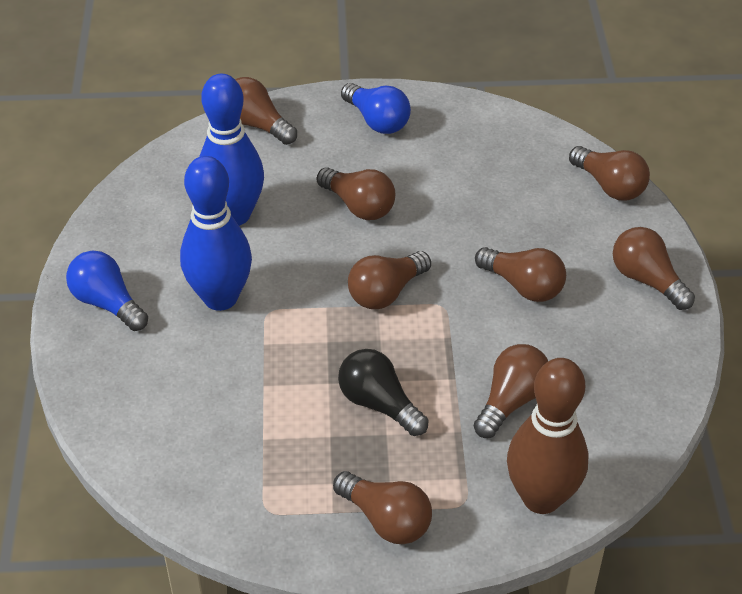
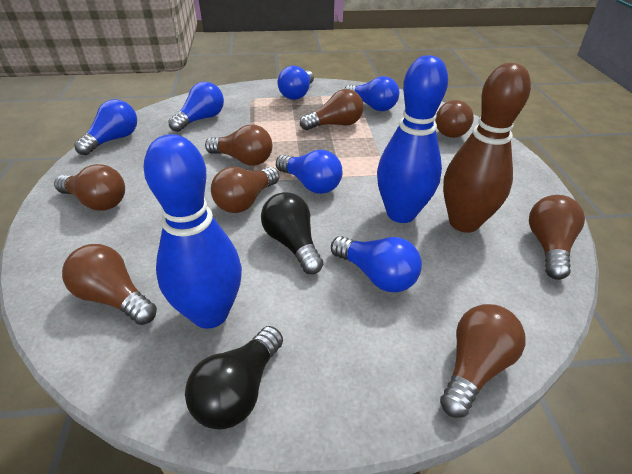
black light bulb: 1 -> 2
blue light bulb: 2 -> 6

